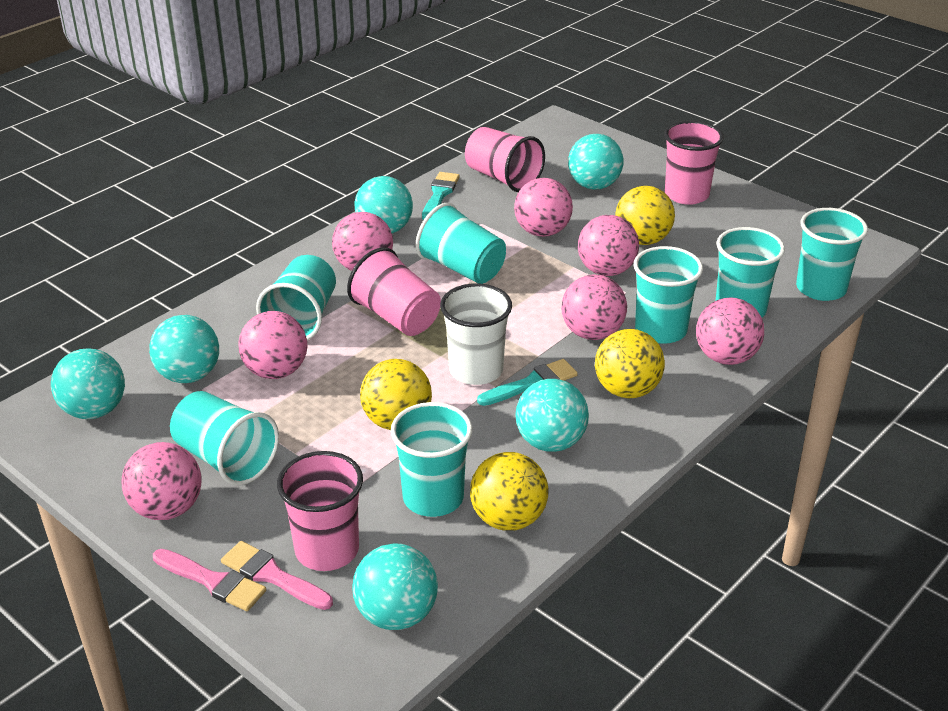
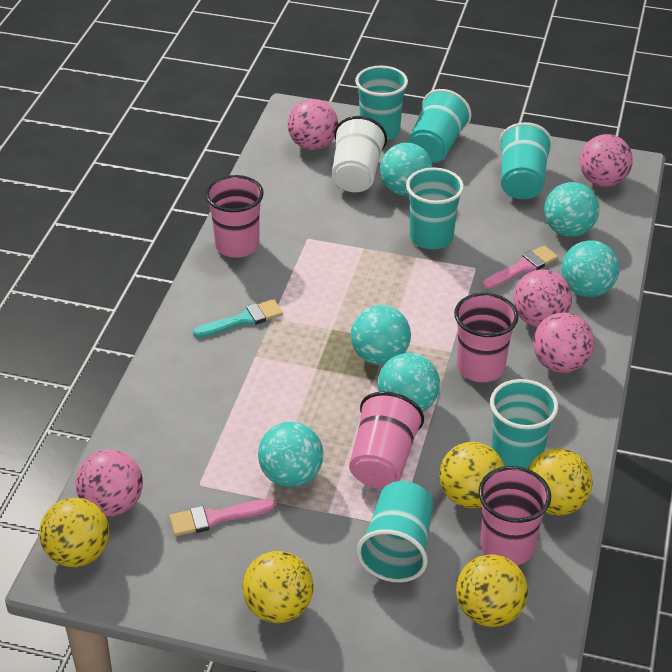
pink ball: 7 -> 5
turquoise brush: 2 -> 1
turquoise cup: 7 -> 6
yellow ball: 4 -> 5

